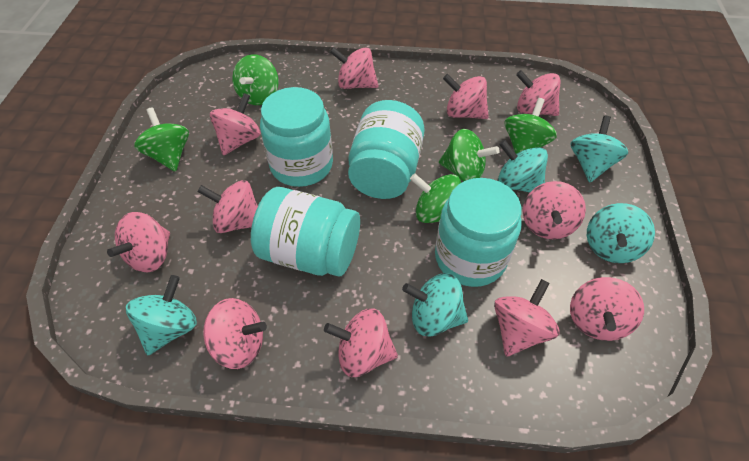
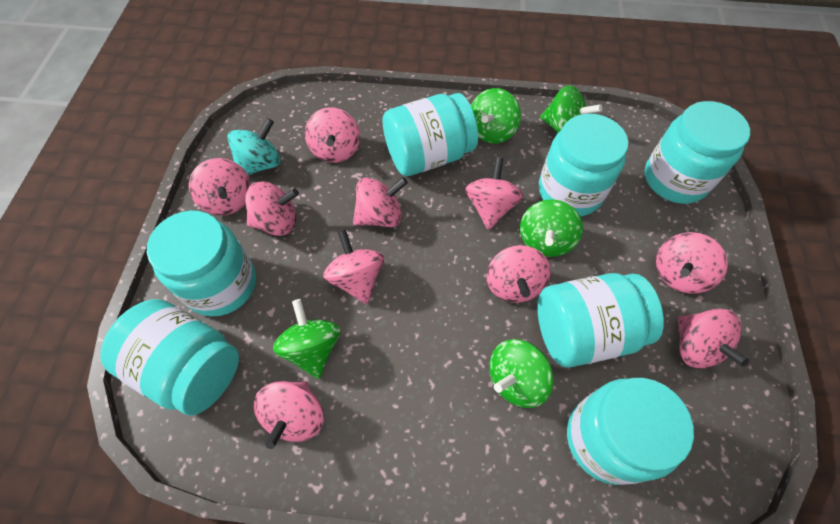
pink spinning top: 11 -> 10
turquoise jar: 4 -> 7
turquoise spinning top: 5 -> 1

